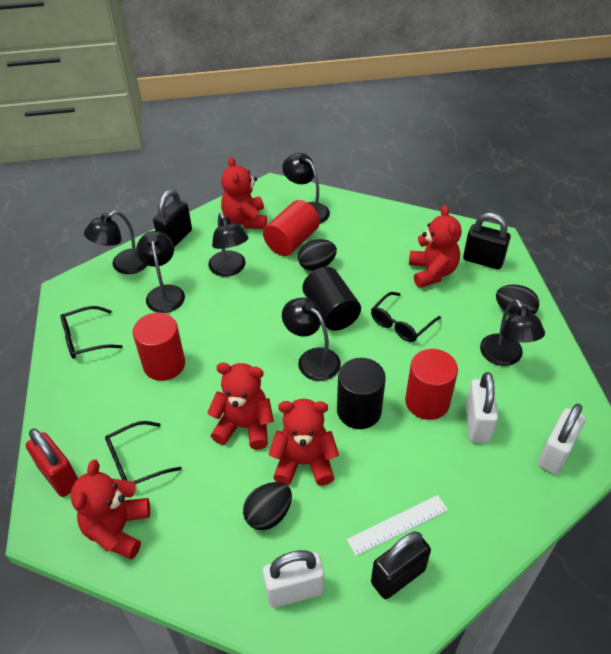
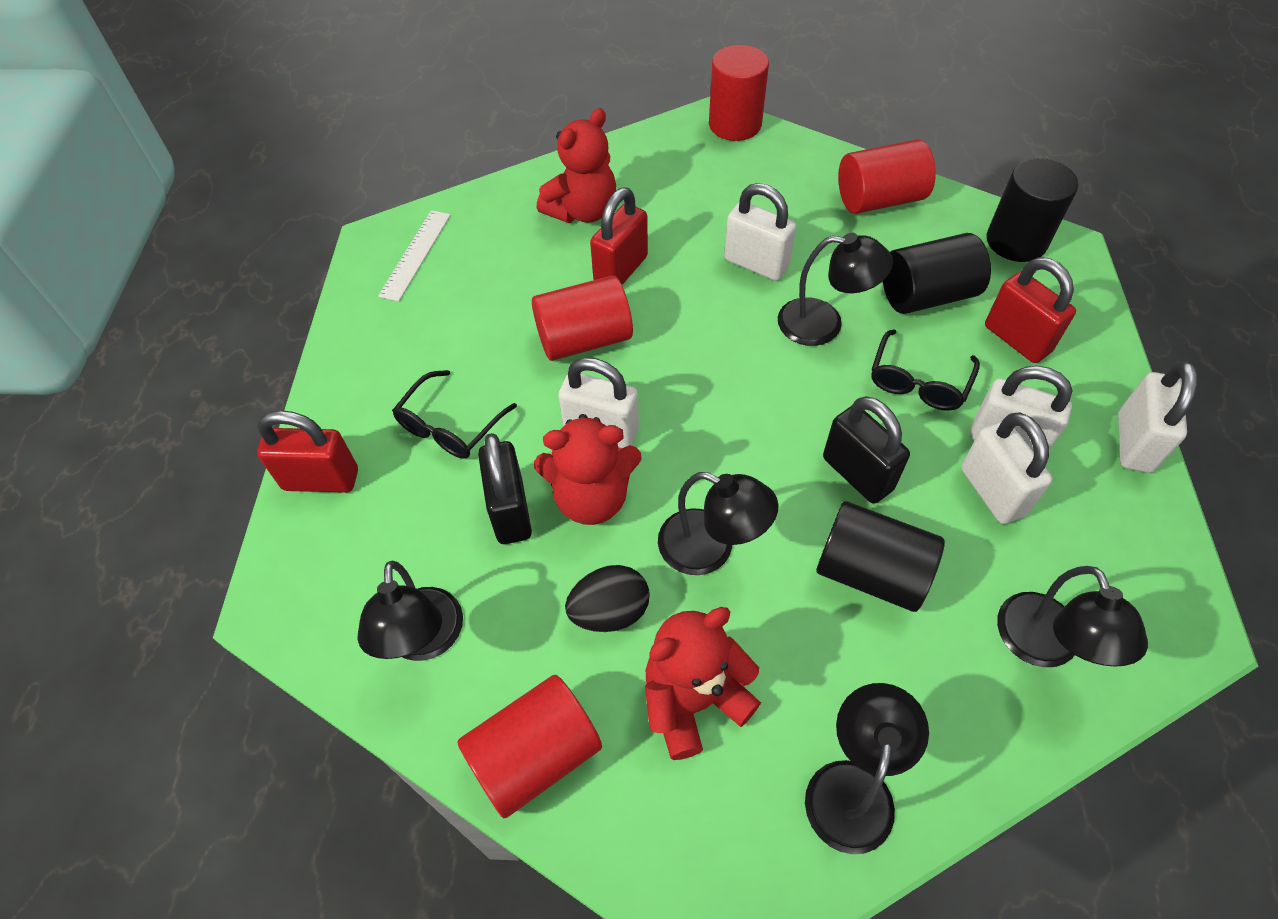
black cylinder: 2 -> 3
black egg: 3 -> 1
black glasses: 3 -> 2
black lamp: 6 -> 5
black padlock: 3 -> 2
red cylinder: 3 -> 4
red padlock: 1 -> 3
red teddy bear: 5 -> 3
white padlock: 3 -> 5

